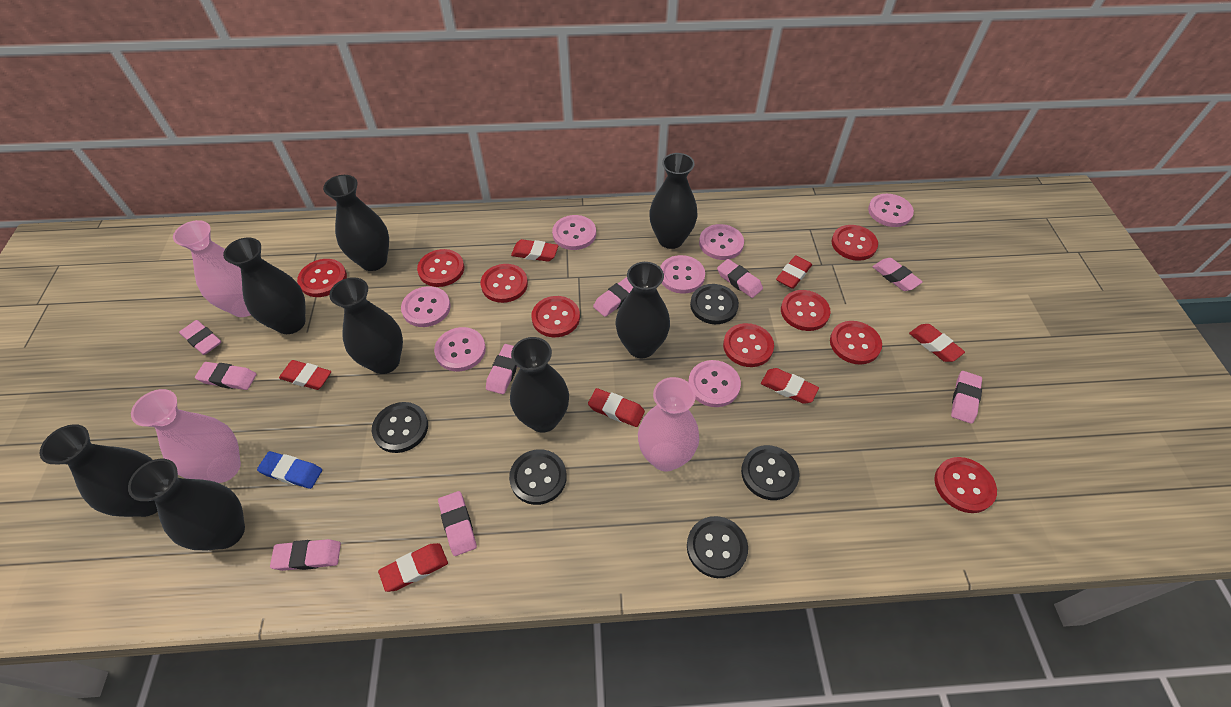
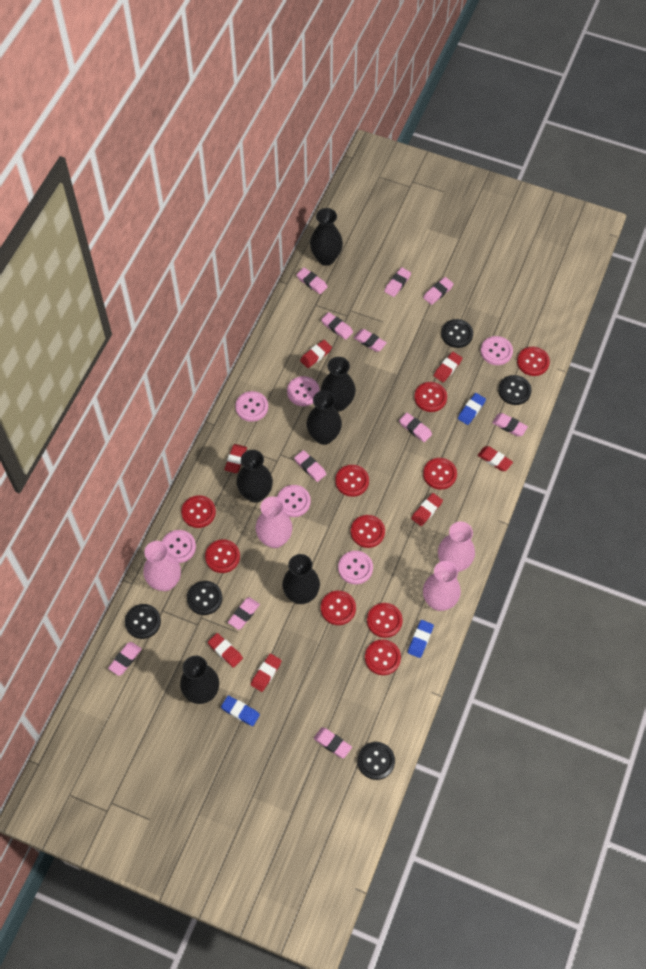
black vase: 8 -> 6
blue eraser: 1 -> 3
pink button: 7 -> 6
pink eraser: 9 -> 11
pink vase: 3 -> 4
red button: 9 -> 10

